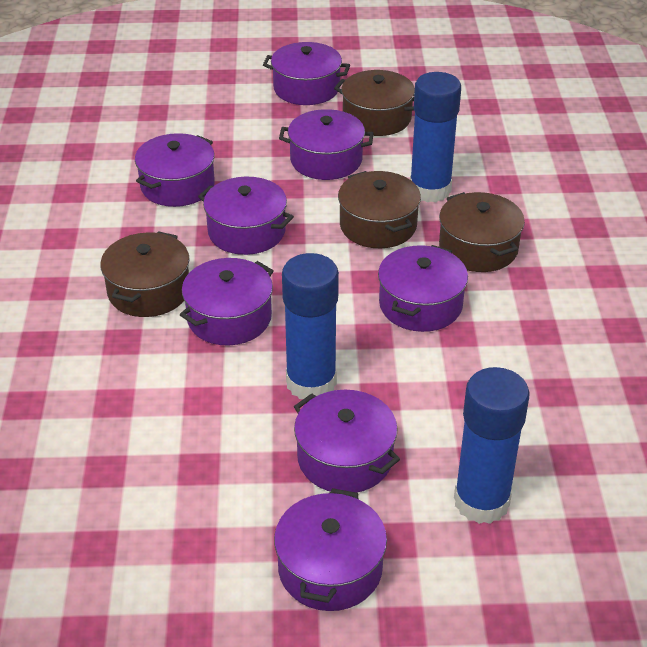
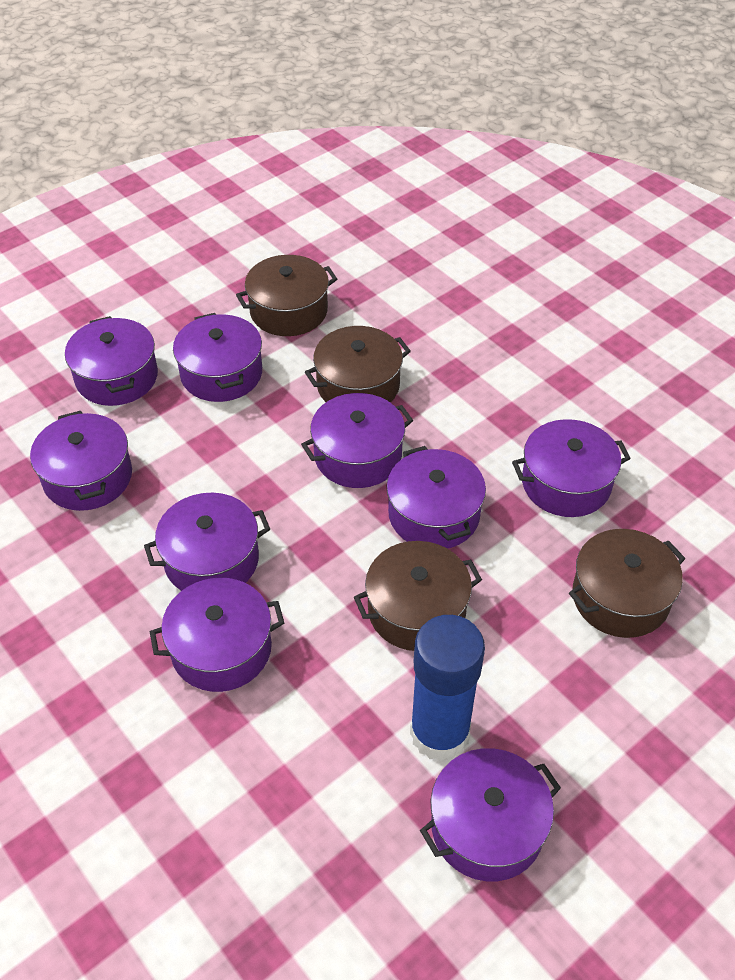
blue glue stick: 3 -> 1
purple pot: 8 -> 9

